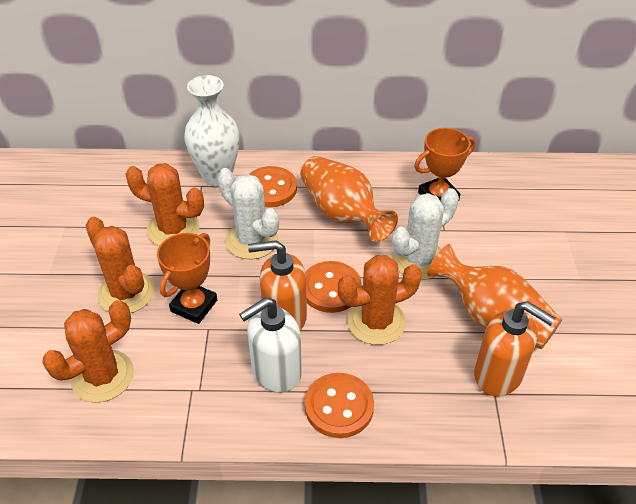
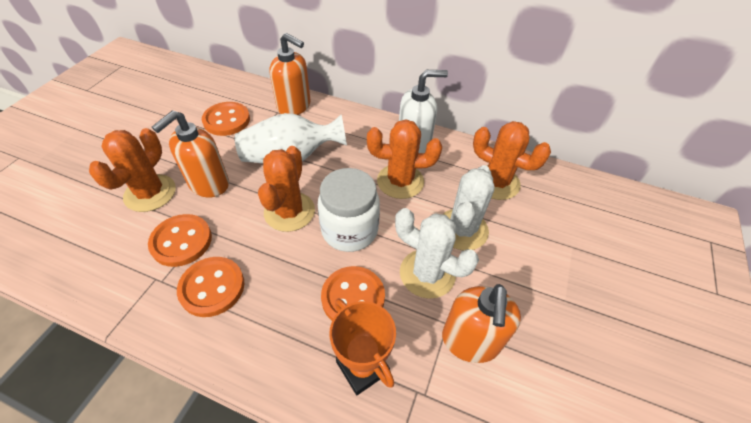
orange button: 3 -> 4
orange soap dispenser: 2 -> 3
orange trophy: 2 -> 1
orange vase: 2 -> 0
white jar: 0 -> 1

